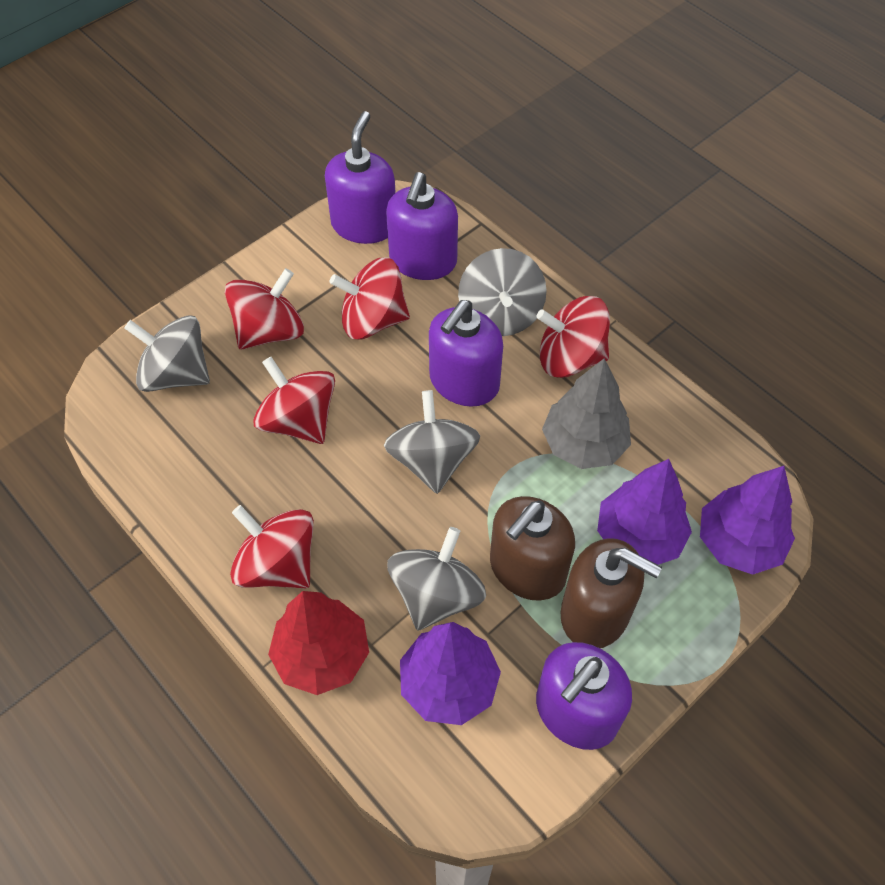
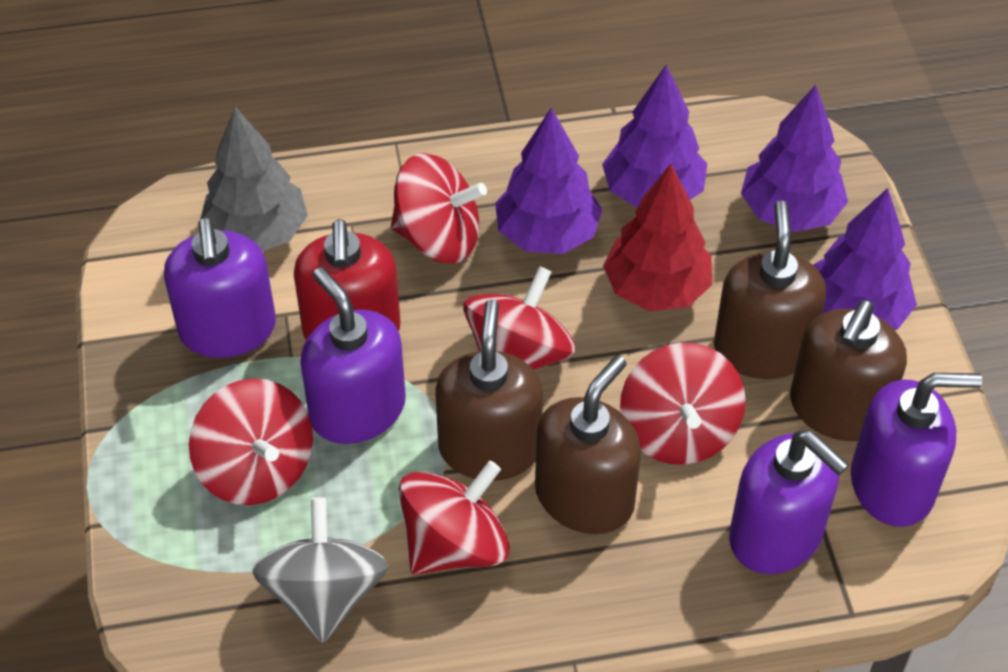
brown soap dispenser: 2 -> 4
grey spinning top: 4 -> 1
purple tree: 3 -> 4
red soap dispenser: 0 -> 1

